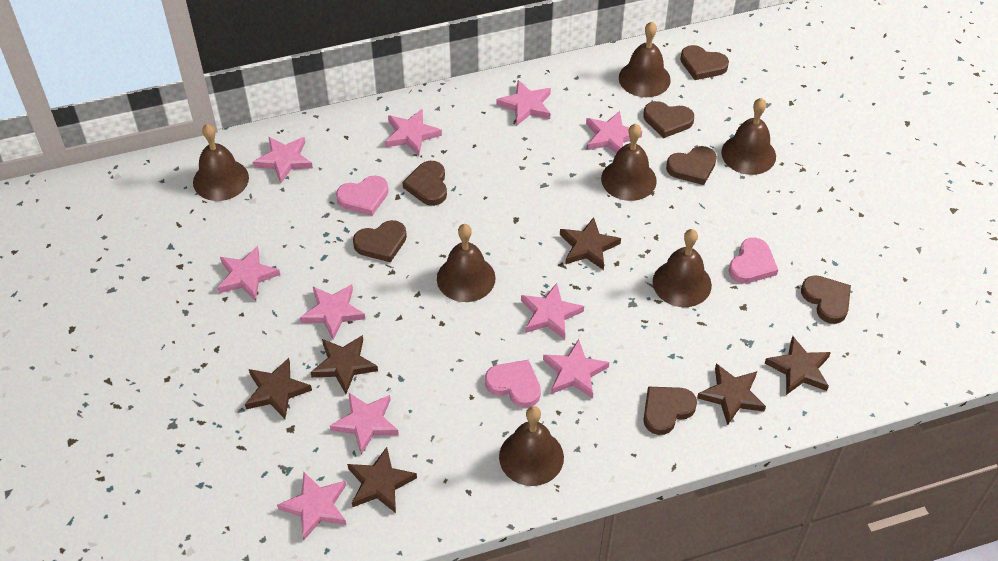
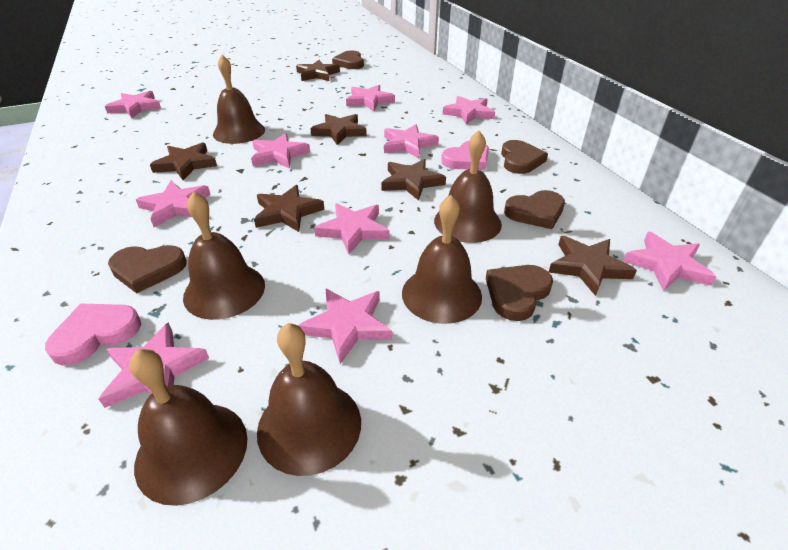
brown bell: 7 -> 6
brown heart: 7 -> 5
pink heart: 3 -> 2

